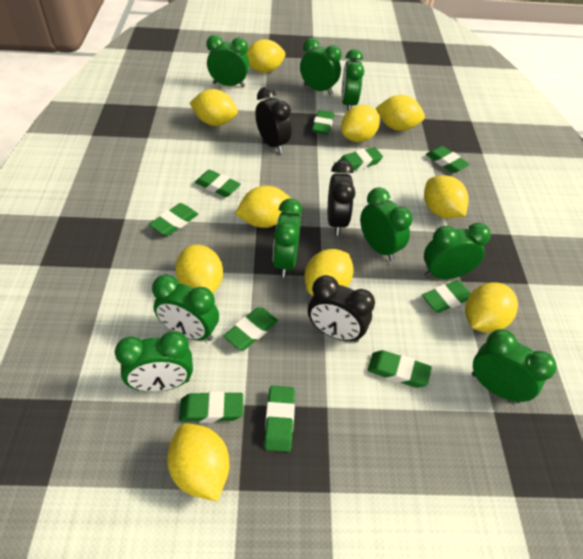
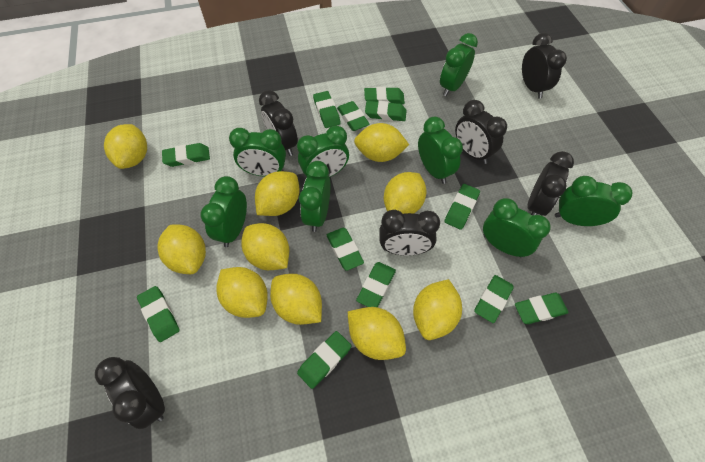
black clock: 3 -> 6
green clock: 9 -> 8
green eraser: 10 -> 12

